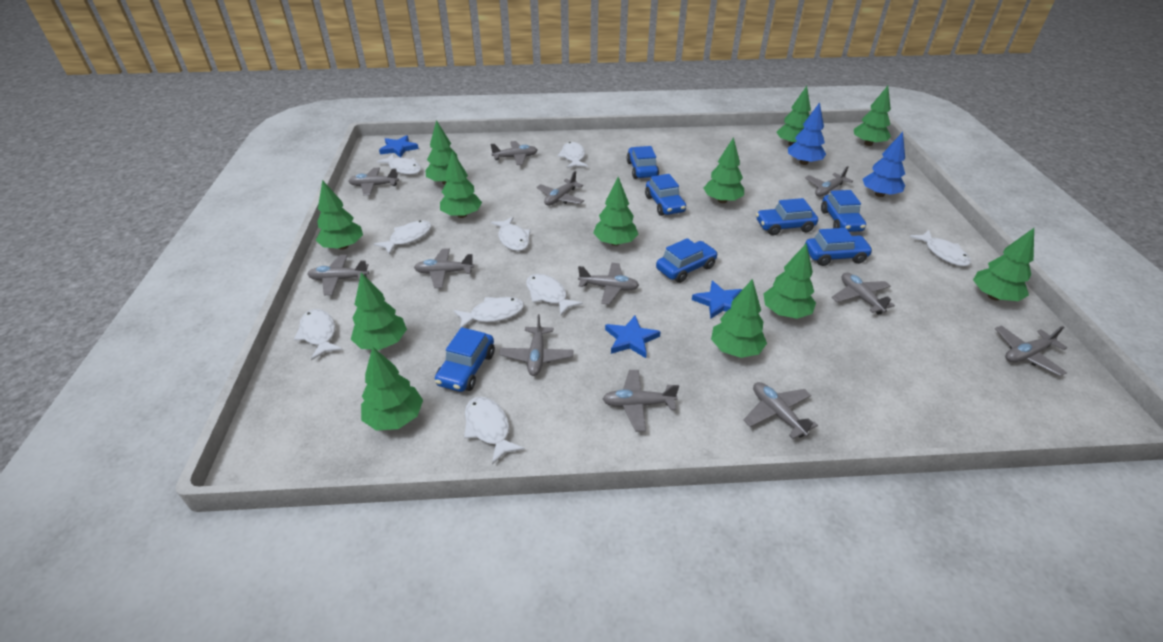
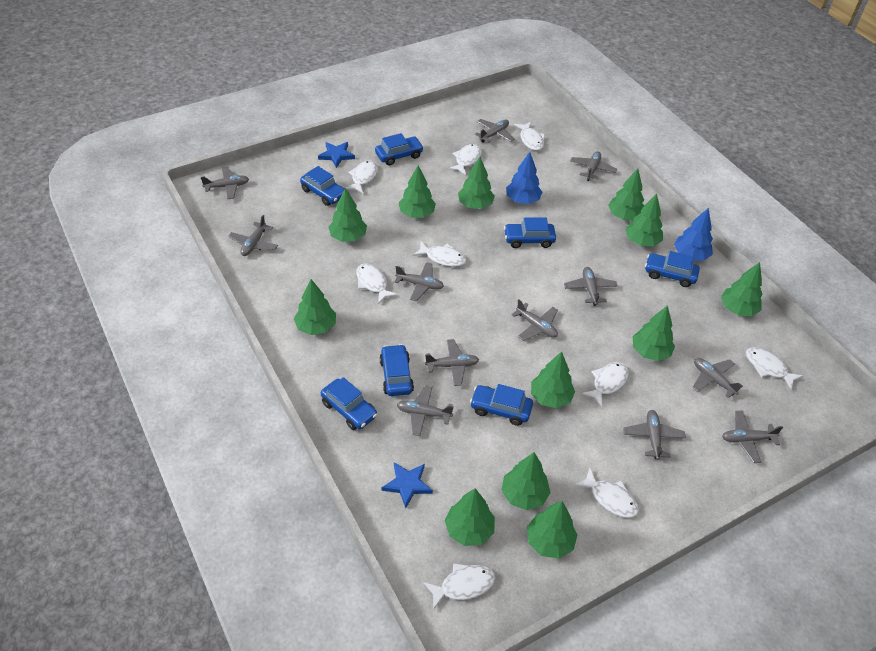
blue star: 3 -> 2

